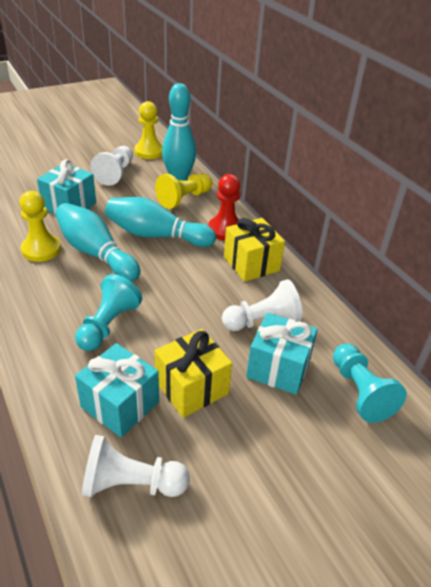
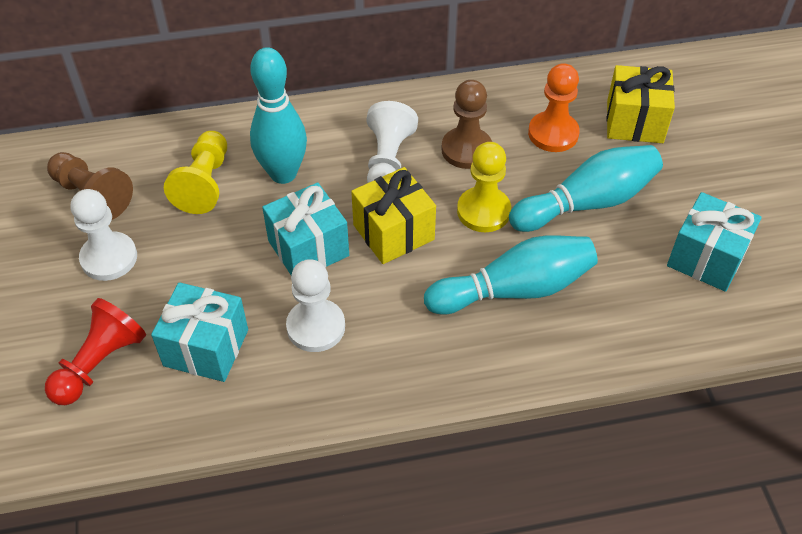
brown pawn: 0 -> 2
orange pawn: 0 -> 1
turquoise pawn: 2 -> 0
yellow pawn: 3 -> 2

